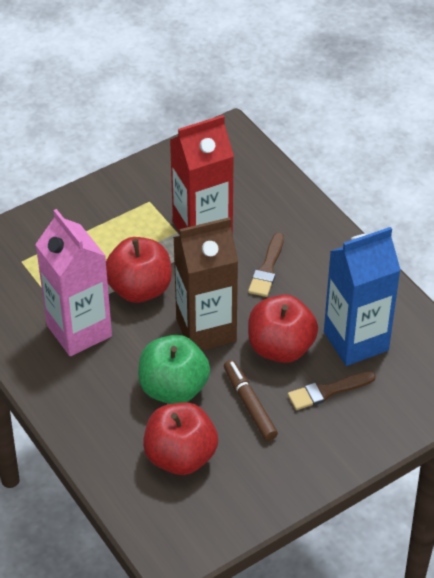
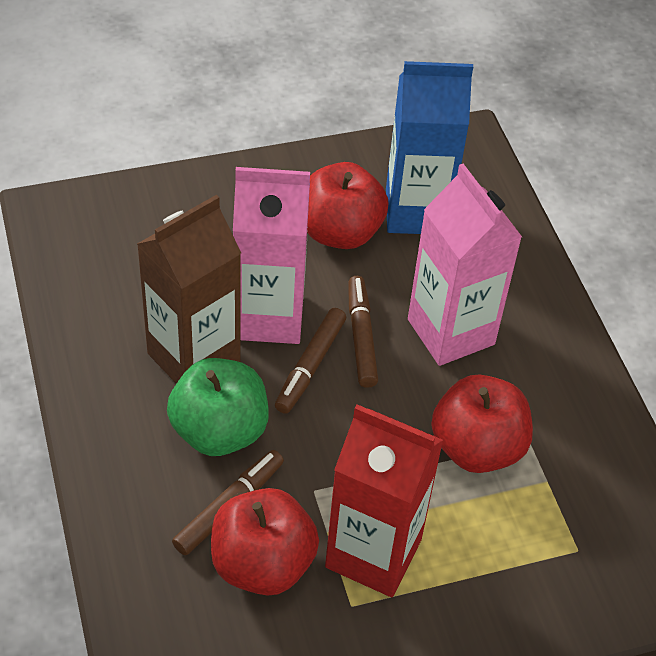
brown brush: 2 -> 0
brown marker: 1 -> 3
pink carton: 1 -> 2

